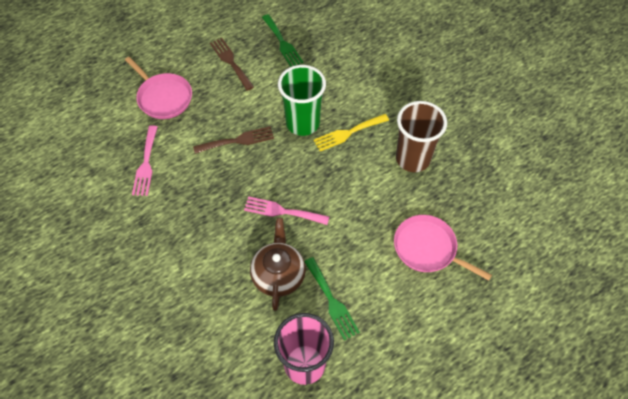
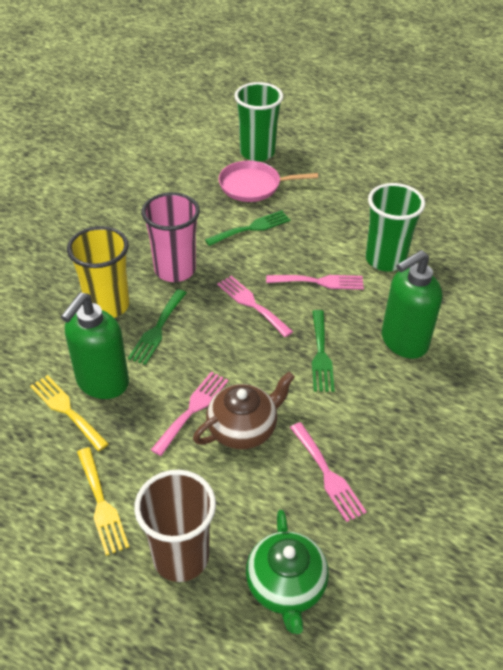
brown fork: 2 -> 0
green cup: 1 -> 2
green fork: 2 -> 3
green soap dispenser: 0 -> 2
green teapot: 0 -> 1
pink fork: 2 -> 4
pink pan: 2 -> 1
yellow cup: 0 -> 1
yellow fork: 1 -> 2

